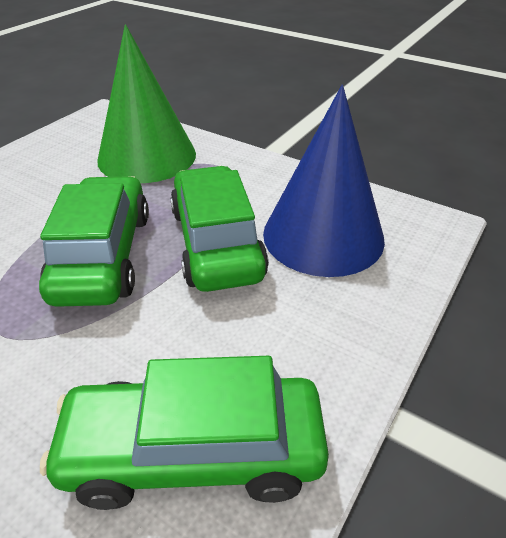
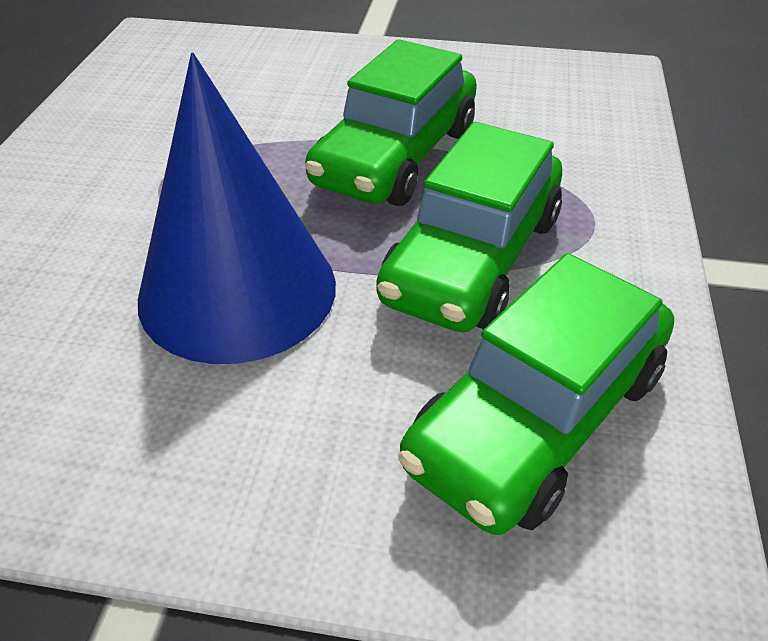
green cone: 1 -> 0

